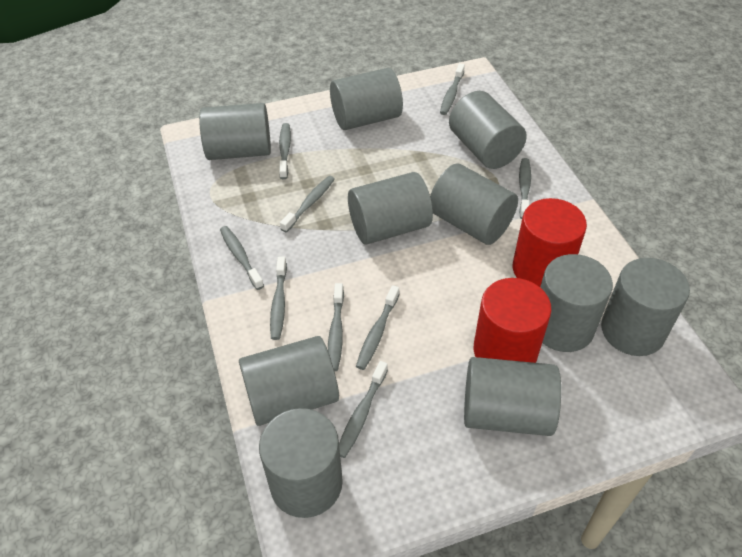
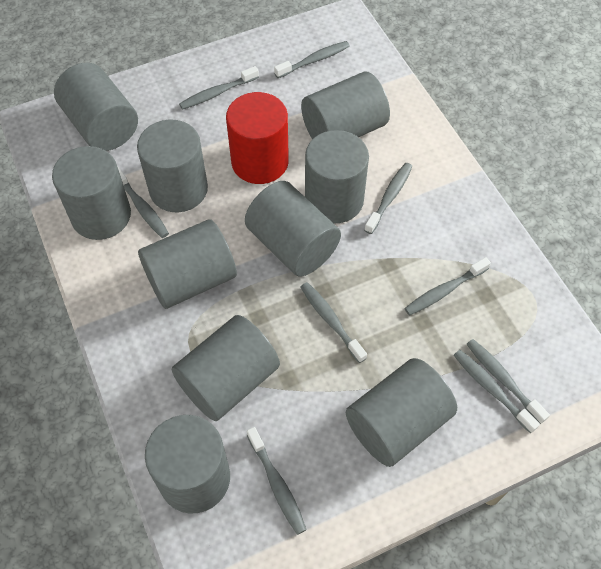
red cylinder: 2 -> 1

